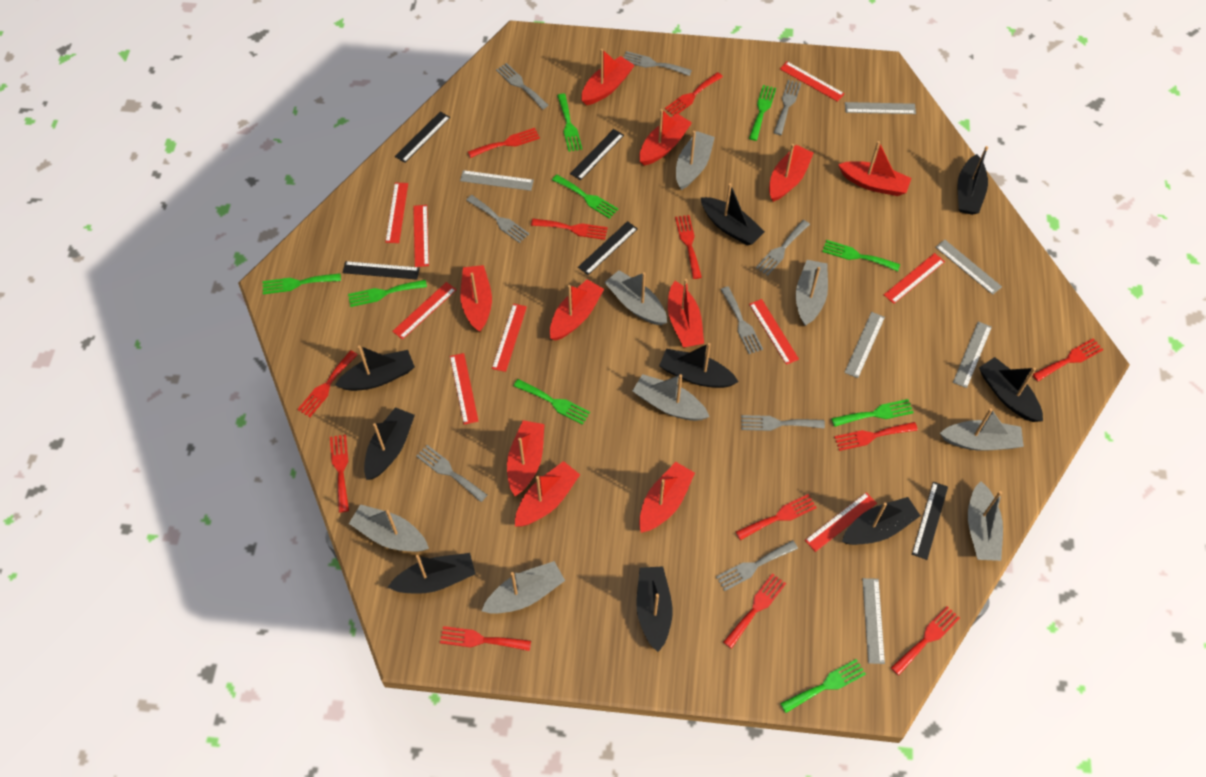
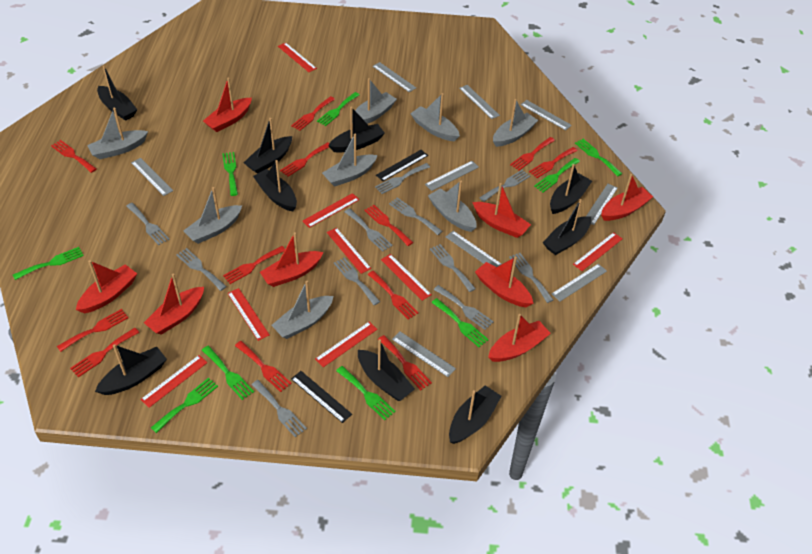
black ruler: 5 -> 2
grey fork: 9 -> 11
grey ruler: 6 -> 9
red boat: 10 -> 8
red ruler: 9 -> 8

